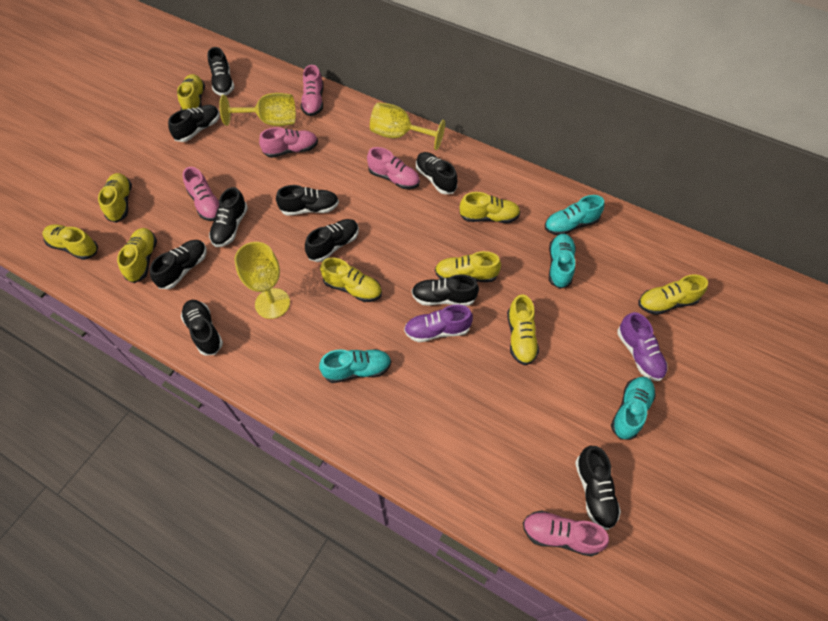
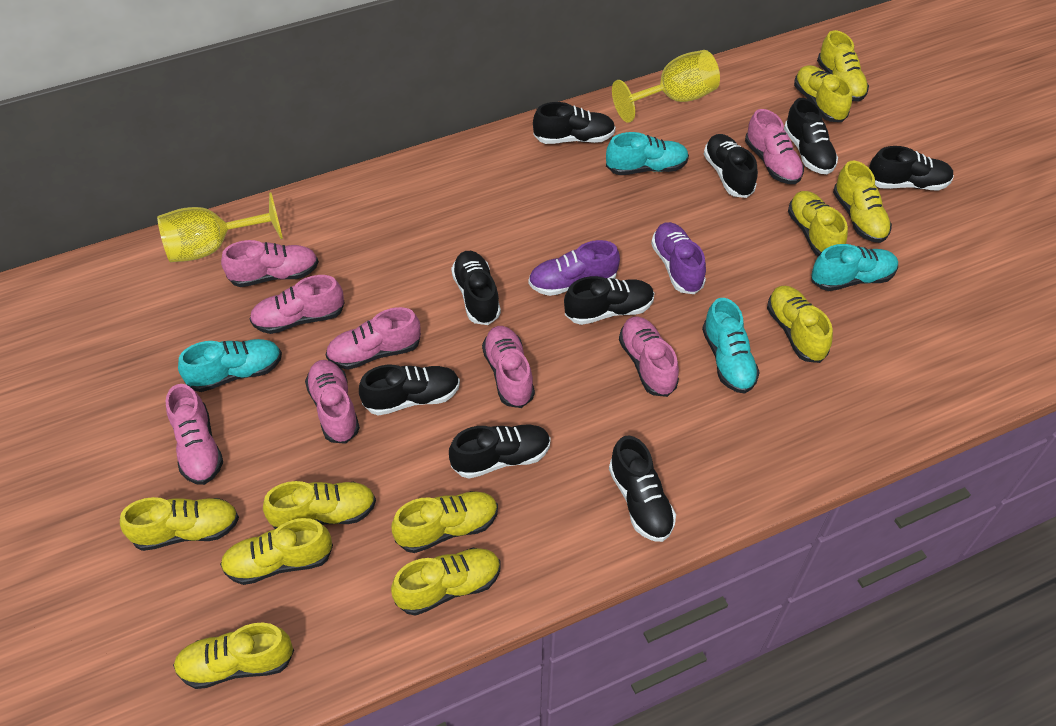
black shoe: 10 -> 9
pink shoe: 5 -> 8
yellow goblet: 3 -> 2
yellow shoe: 9 -> 11

